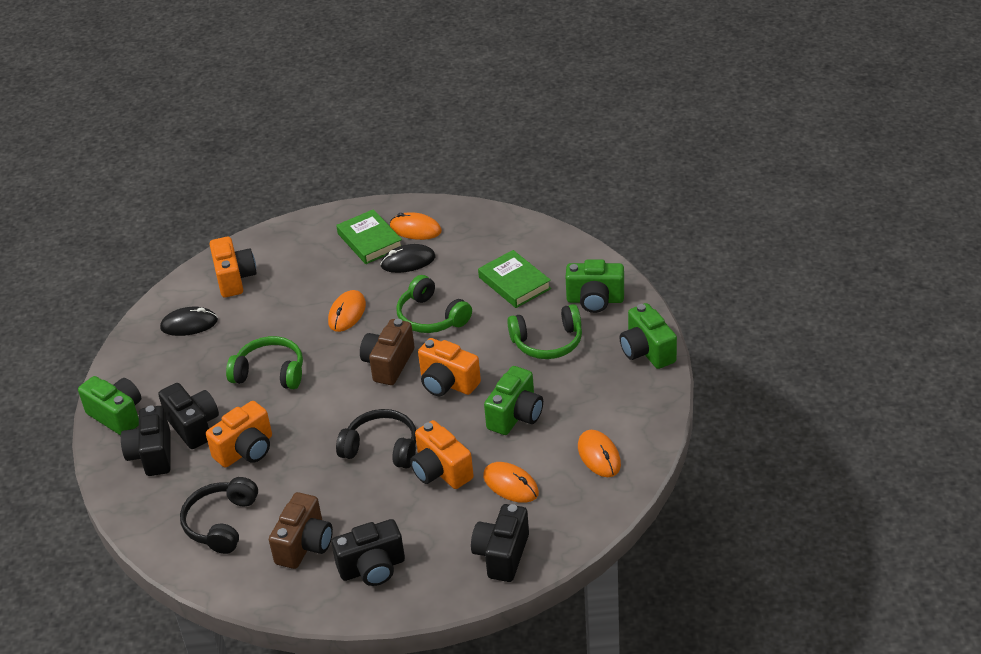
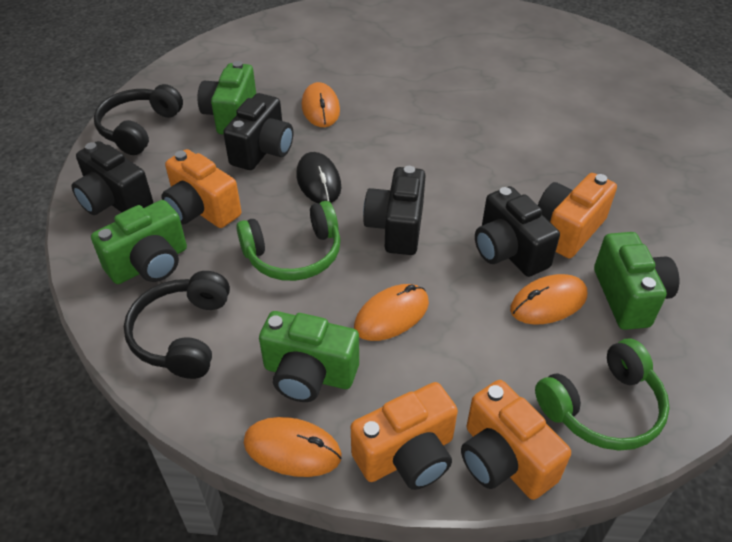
black mouse: 2 -> 1
brown camera: 2 -> 0
green book: 2 -> 0
green headphones: 3 -> 2

